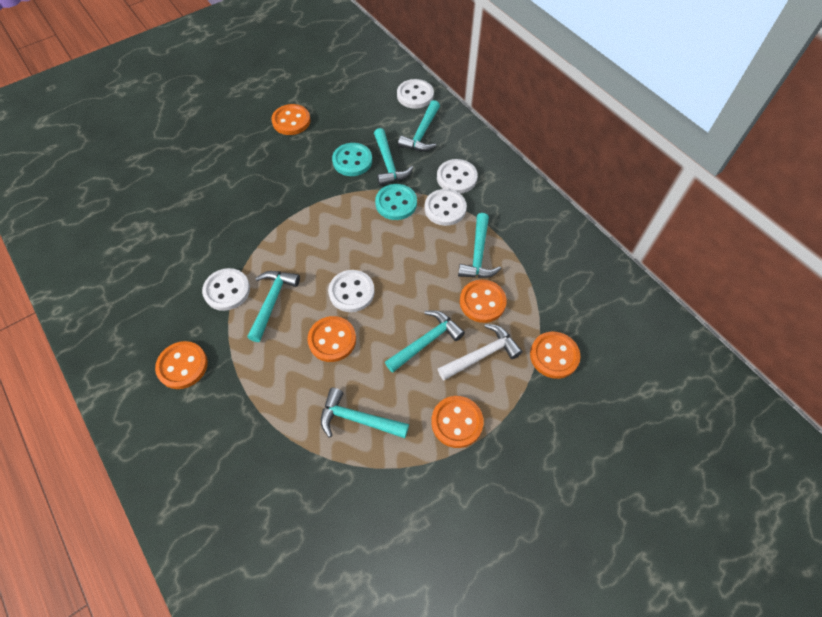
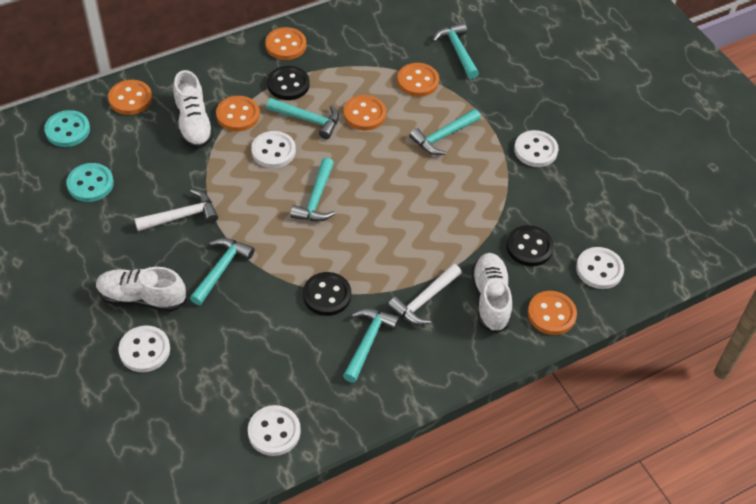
black button: 0 -> 3
white hammer: 1 -> 2
white shoe: 0 -> 3

